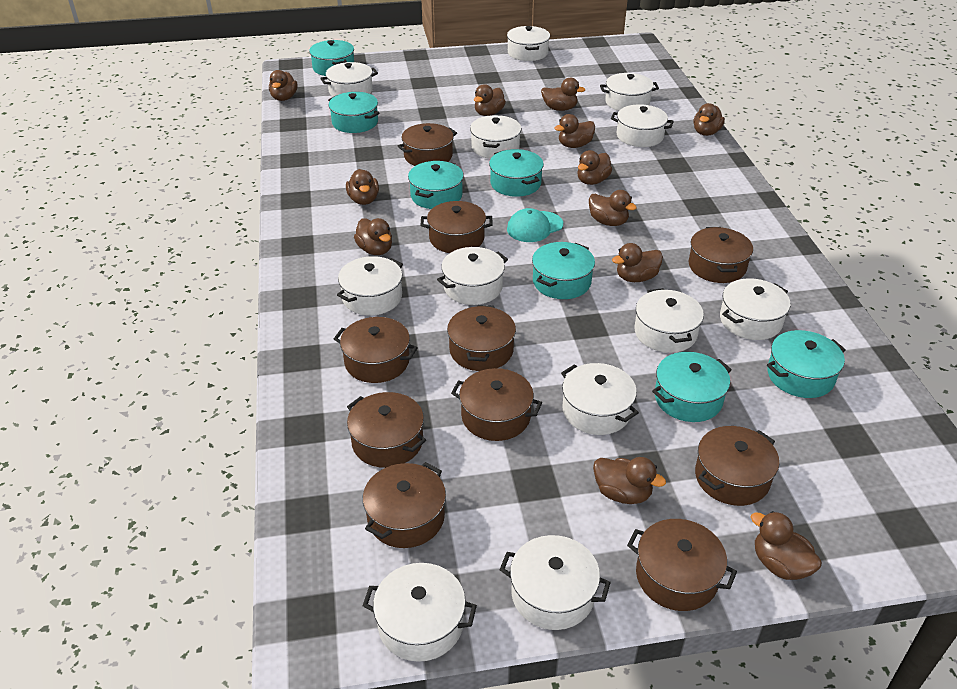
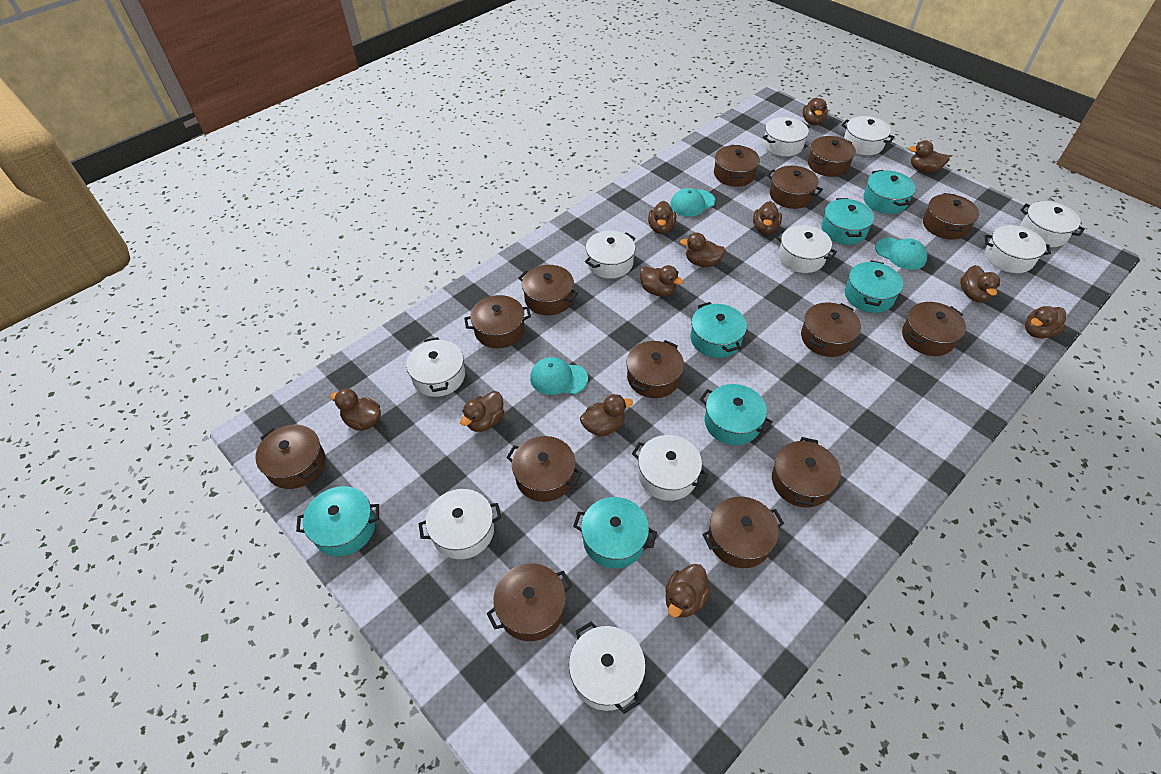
brown pot: 10 -> 14
turquoise cap: 1 -> 3
white pot: 12 -> 10

